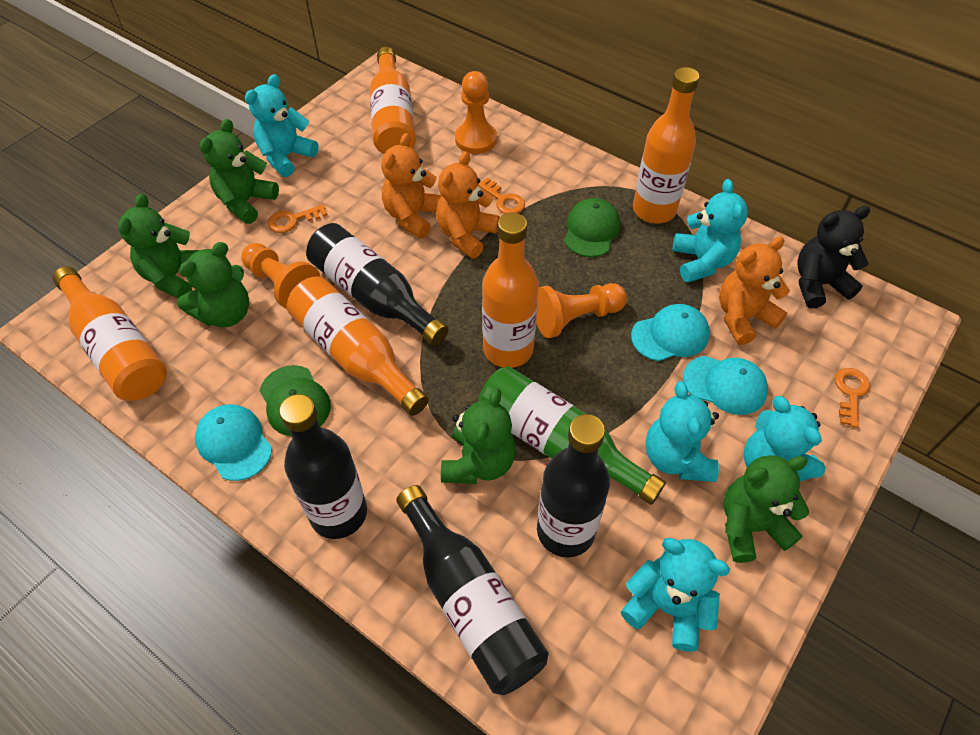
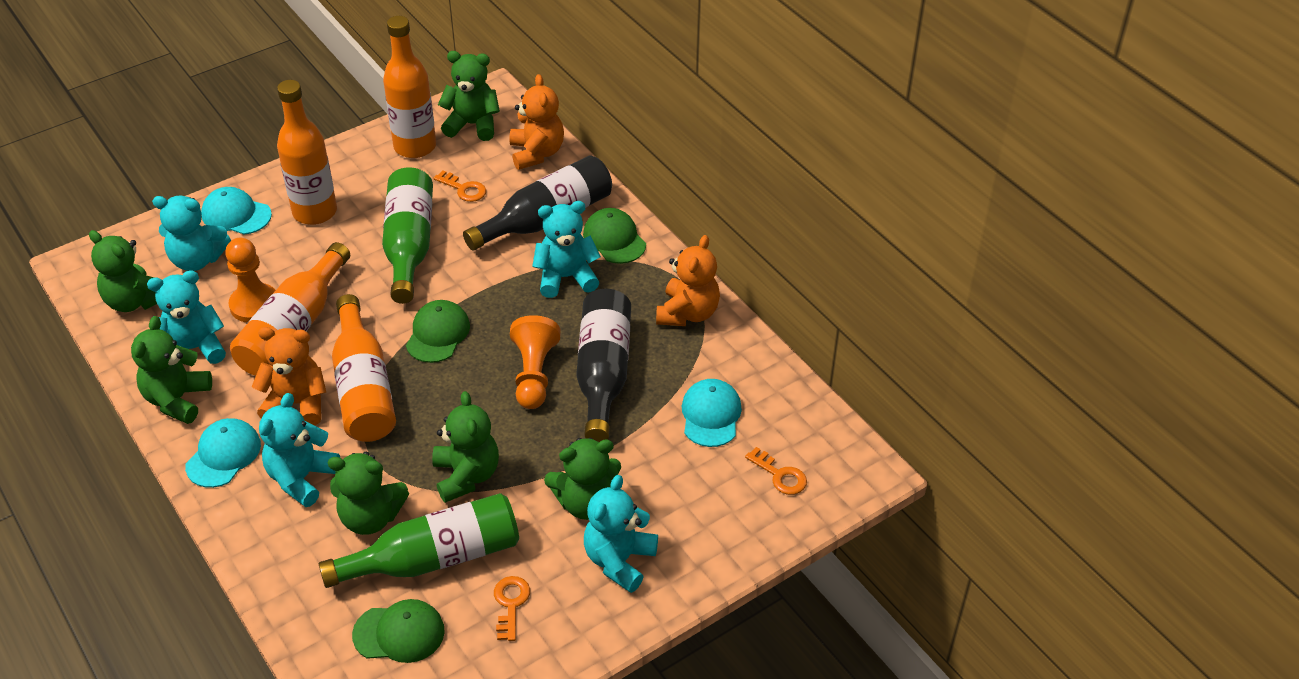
black bottle: 4 -> 2
black teddy bear: 1 -> 0
green bottle: 1 -> 2
green cap: 2 -> 3
green teddy bear: 5 -> 6
orange bottle: 5 -> 4
orange pawn: 3 -> 2

